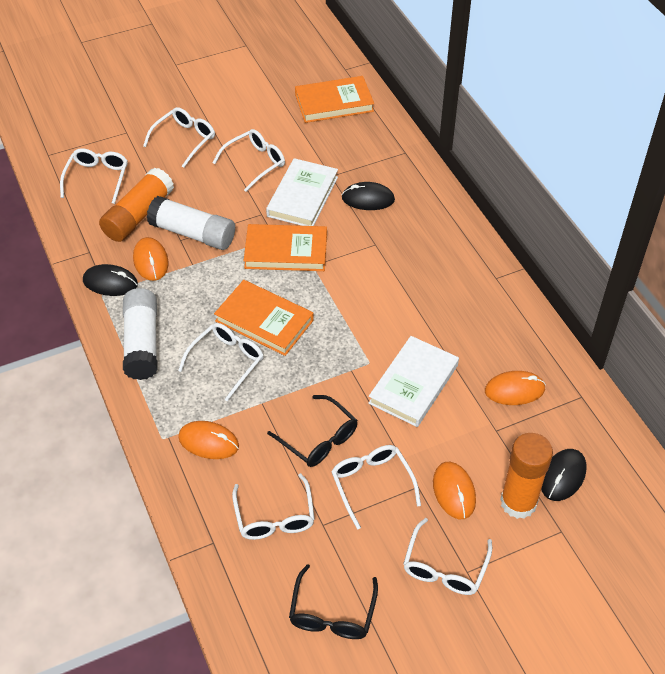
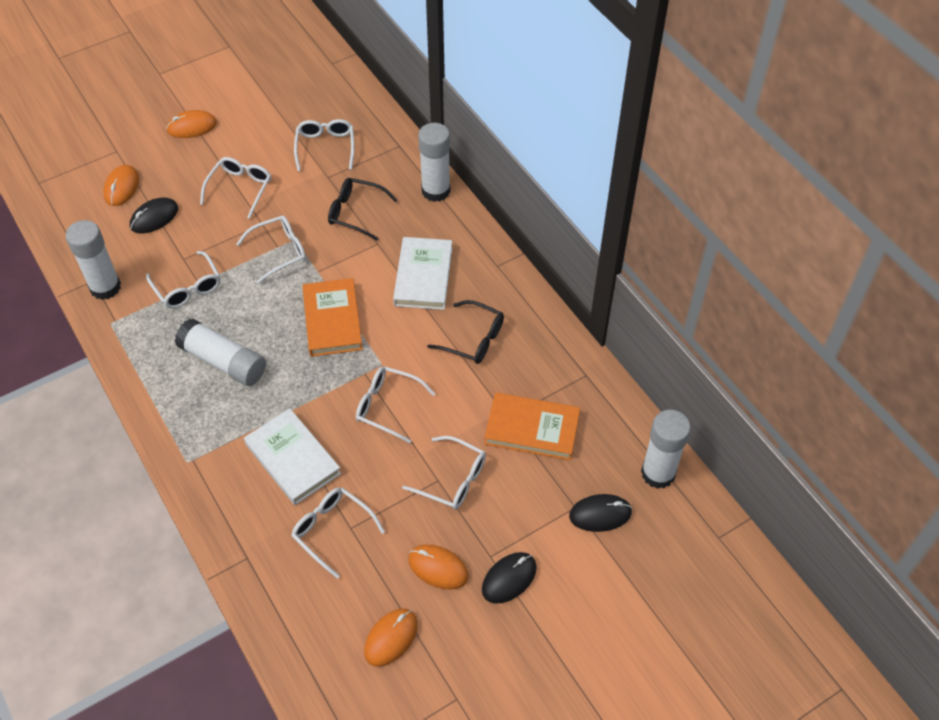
orange book: 3 -> 2
orange glue stick: 2 -> 0
white glue stick: 2 -> 4

